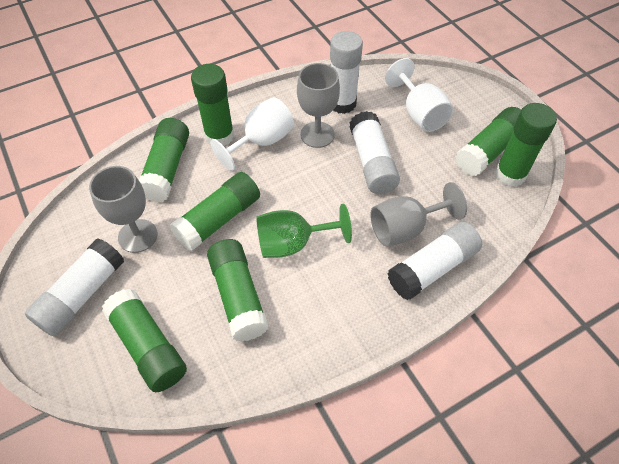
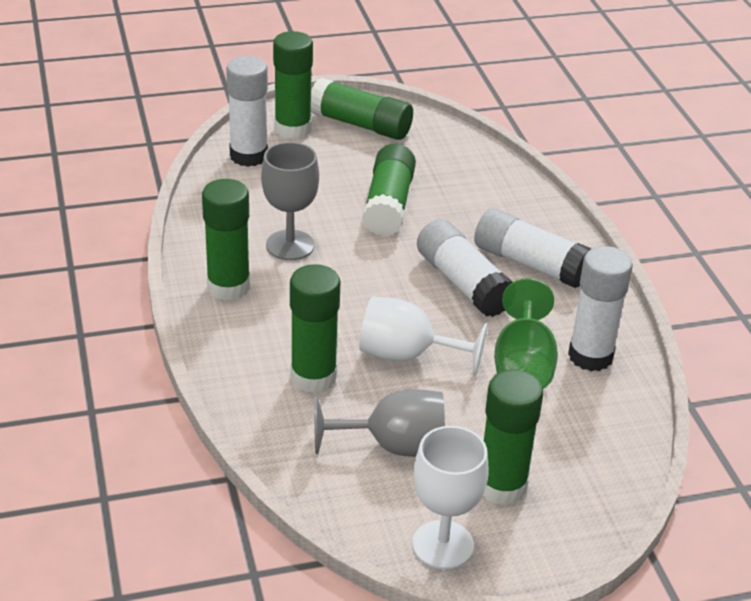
green glue stick: 7 -> 6
grey goblet: 3 -> 2

